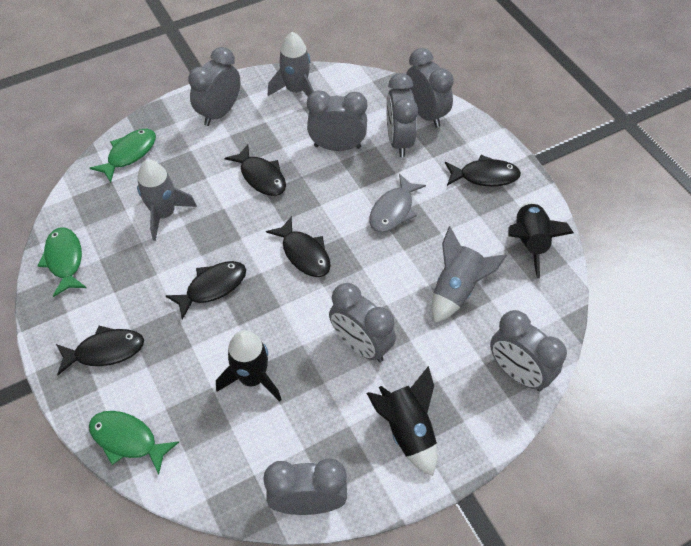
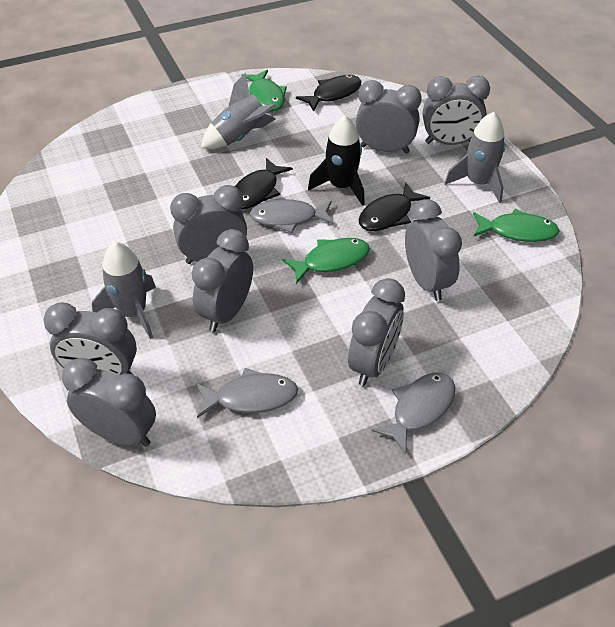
black fish: 5 -> 3
black rocket: 3 -> 1
grey clock: 7 -> 8
grey fish: 1 -> 3

